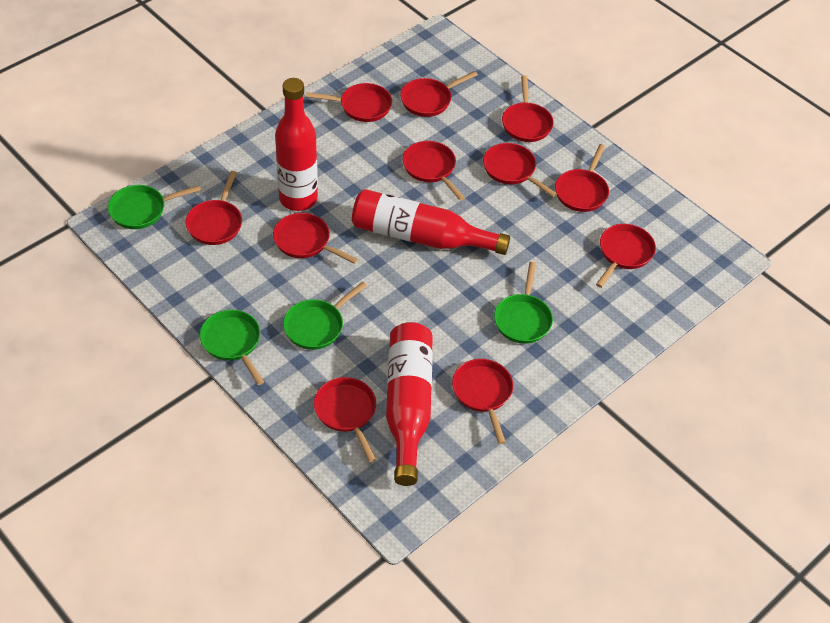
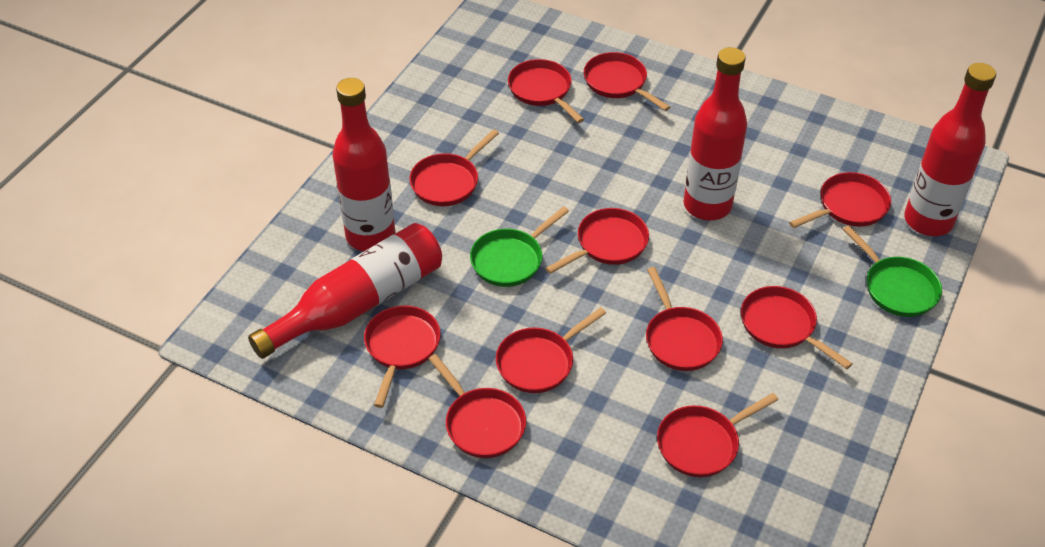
green pan: 4 -> 2
red bottle: 3 -> 4

